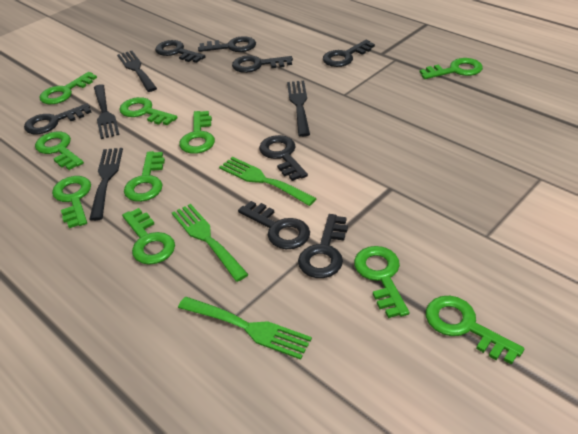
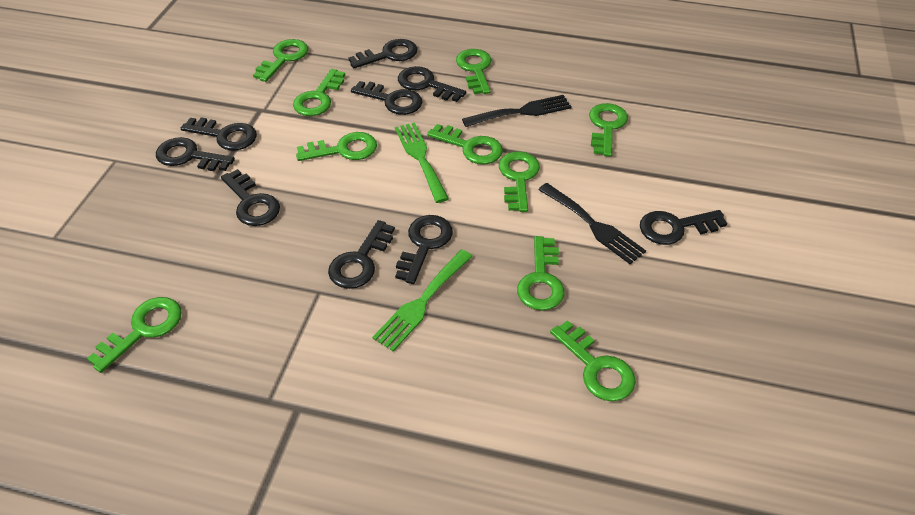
black fork: 4 -> 2
black key: 8 -> 9
green fork: 3 -> 2

